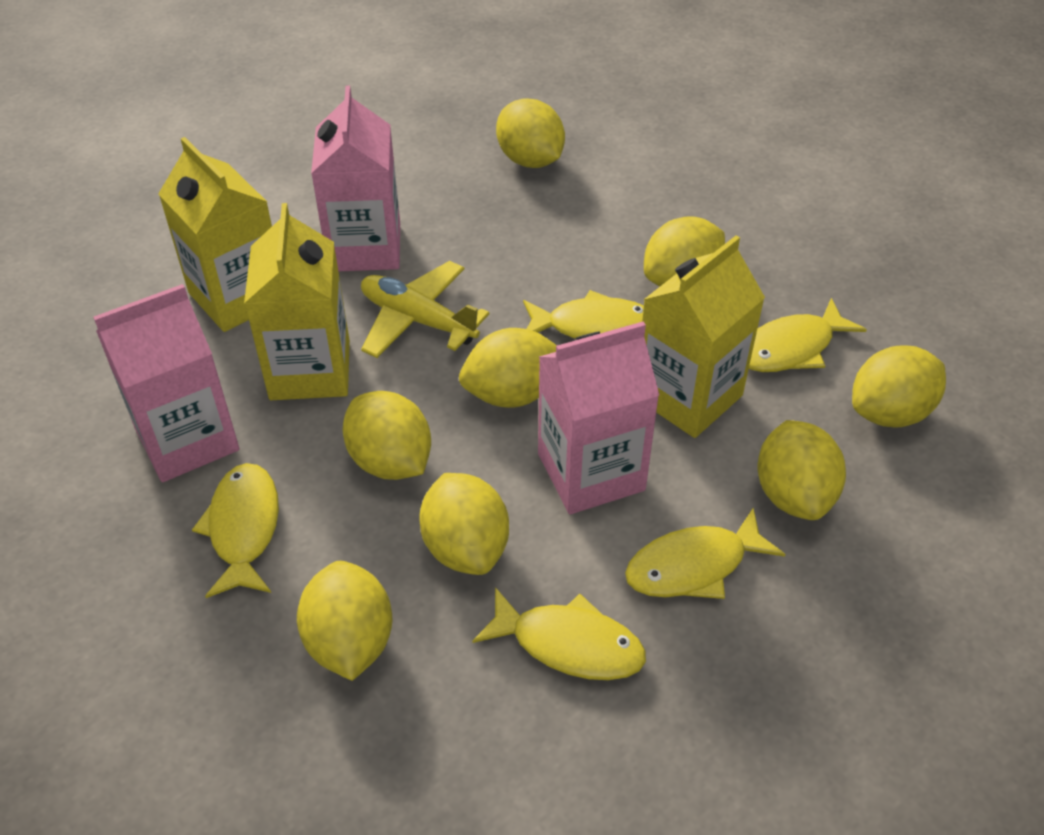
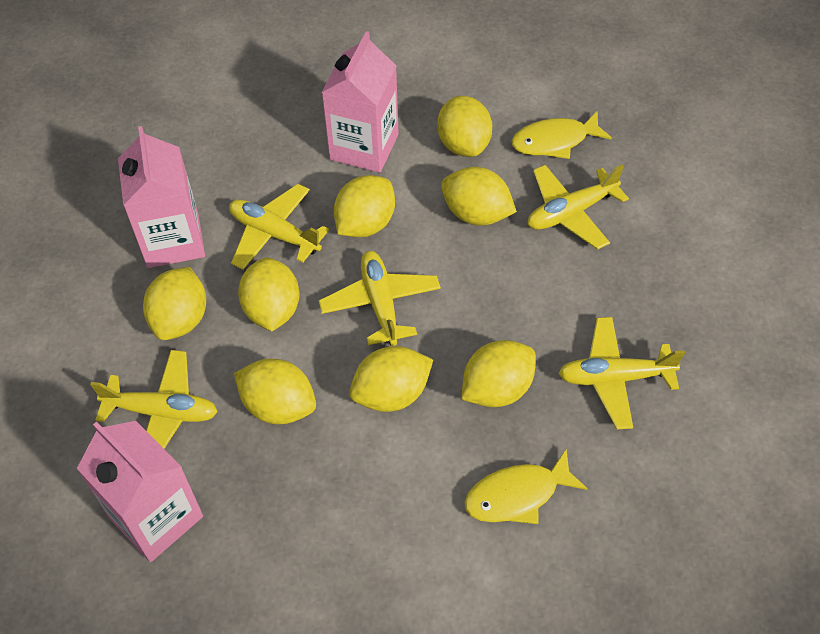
yellow carton: 3 -> 0
yellow fish: 5 -> 2
yellow plane: 1 -> 5

